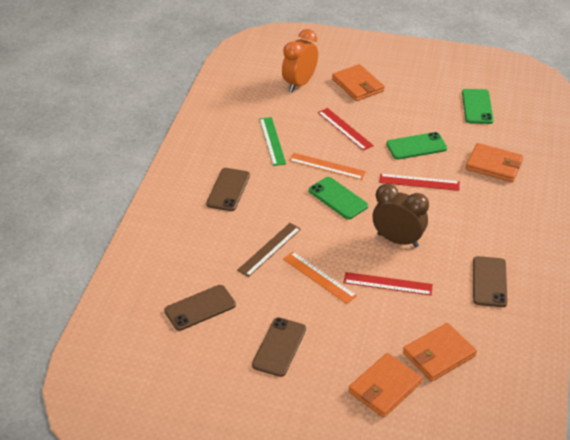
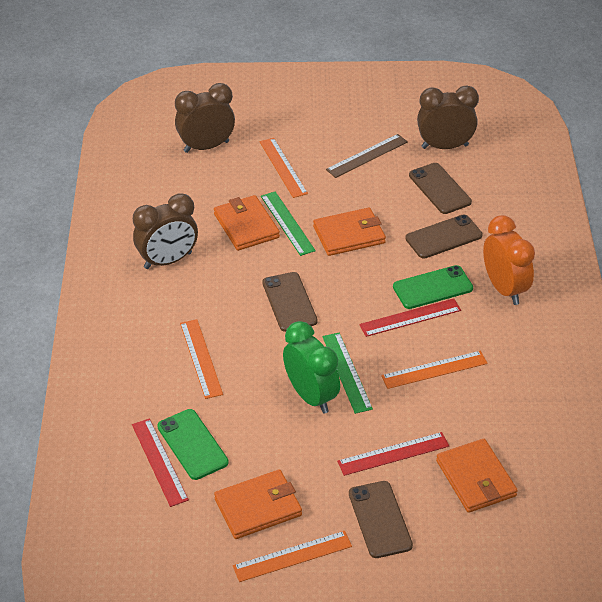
brown clock: 1 -> 3
green clock: 0 -> 1
green phone: 3 -> 2
green ruler: 1 -> 2
orange ruler: 2 -> 4

